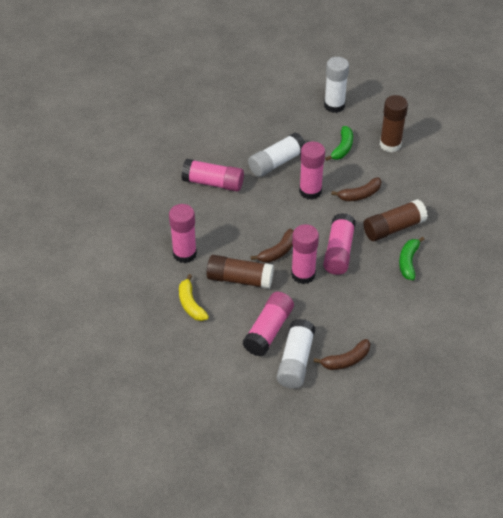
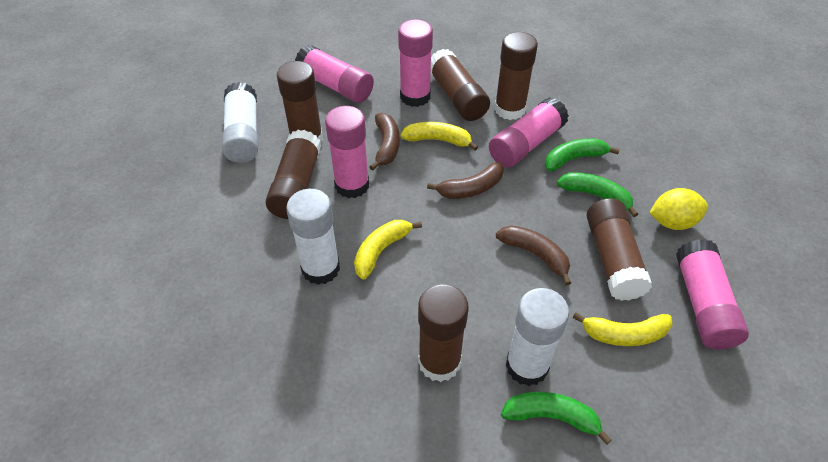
brown glue stick: 3 -> 6
green banana: 2 -> 3
pink glue stick: 6 -> 5
yellow banana: 1 -> 3
yellow lemon: 0 -> 1

